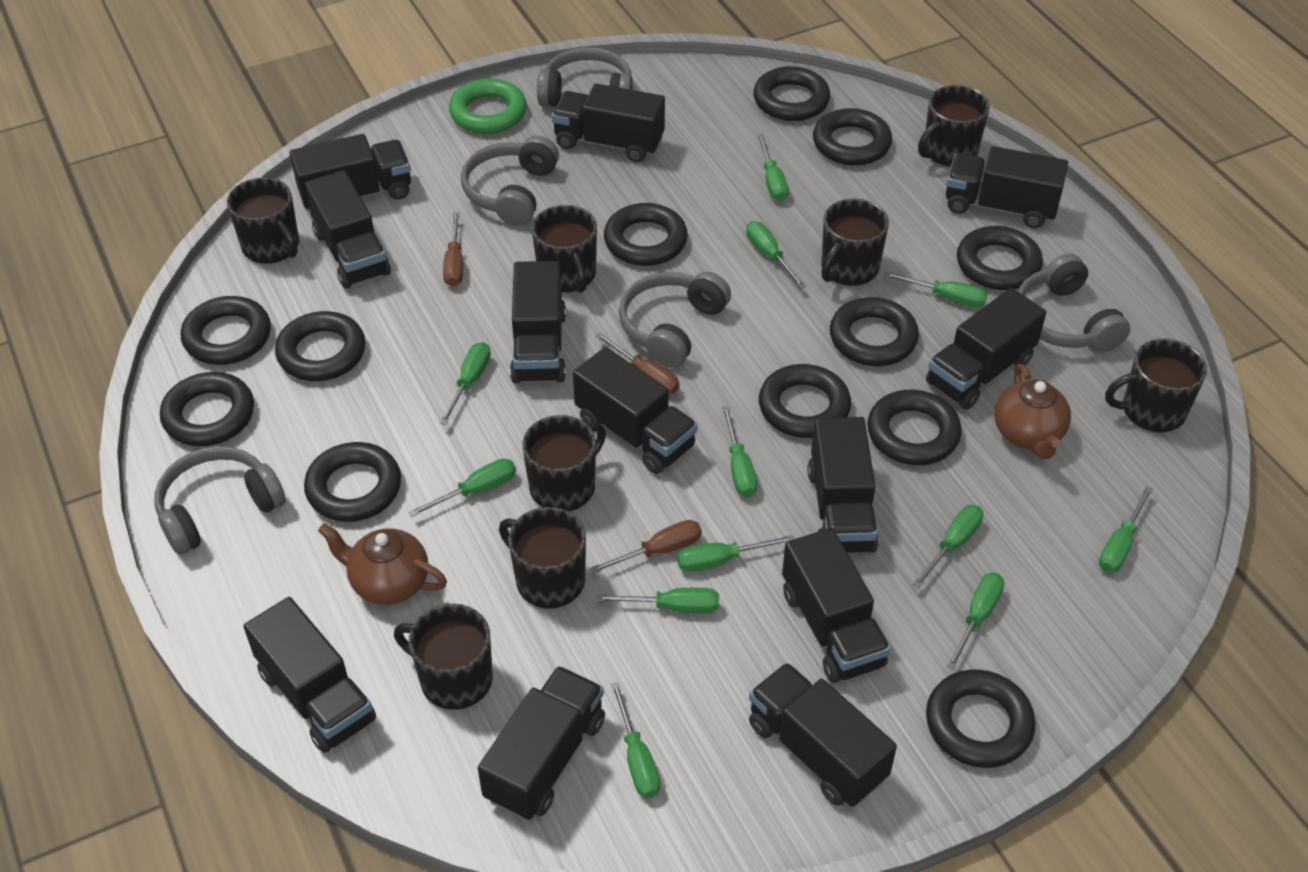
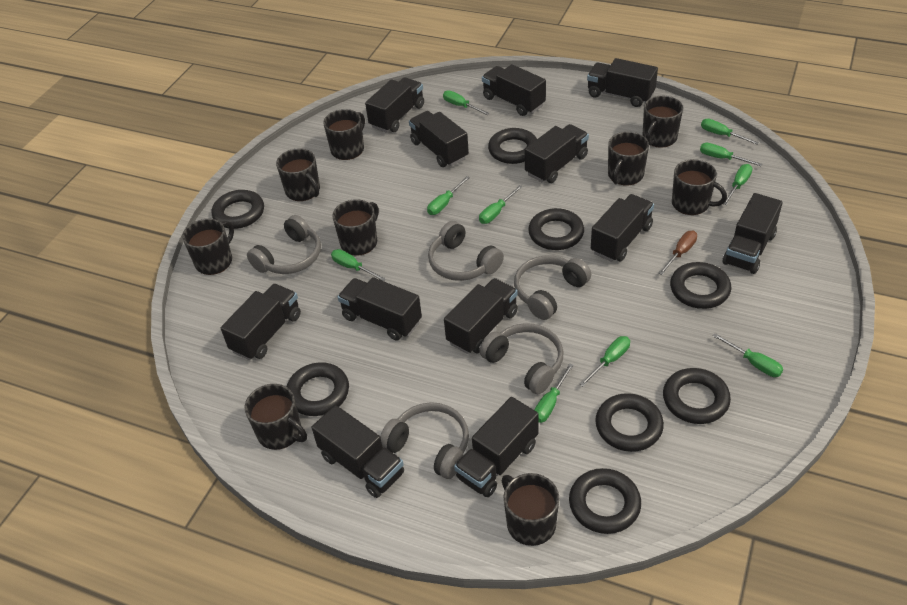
black mug: 8 -> 9
black ring: 12 -> 8
brown screwdriver: 3 -> 1
brown teapot: 2 -> 0
green ring: 1 -> 0
green screwdriver: 12 -> 10

